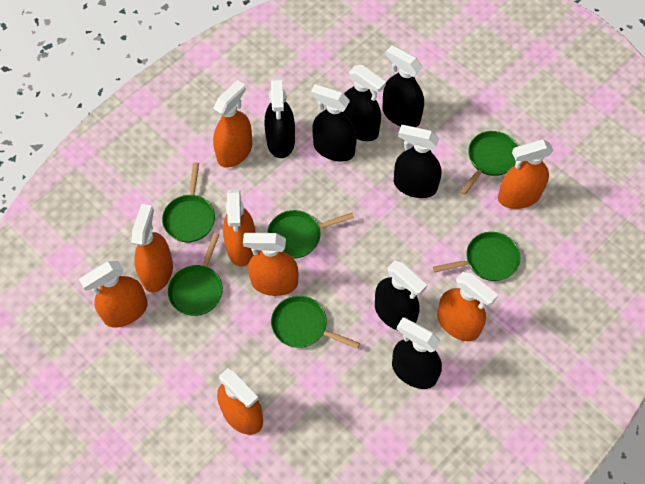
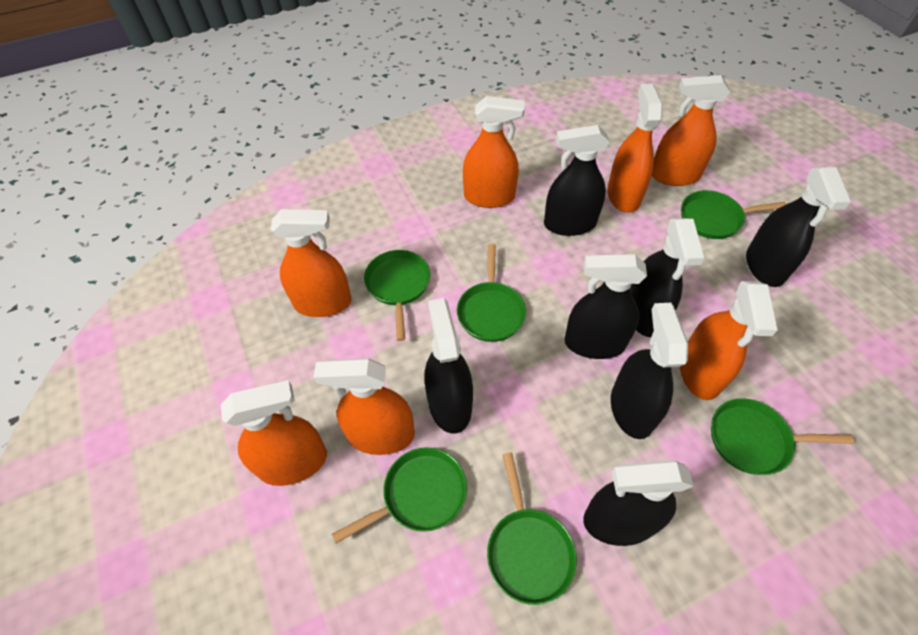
orange spray bottle: 8 -> 7

